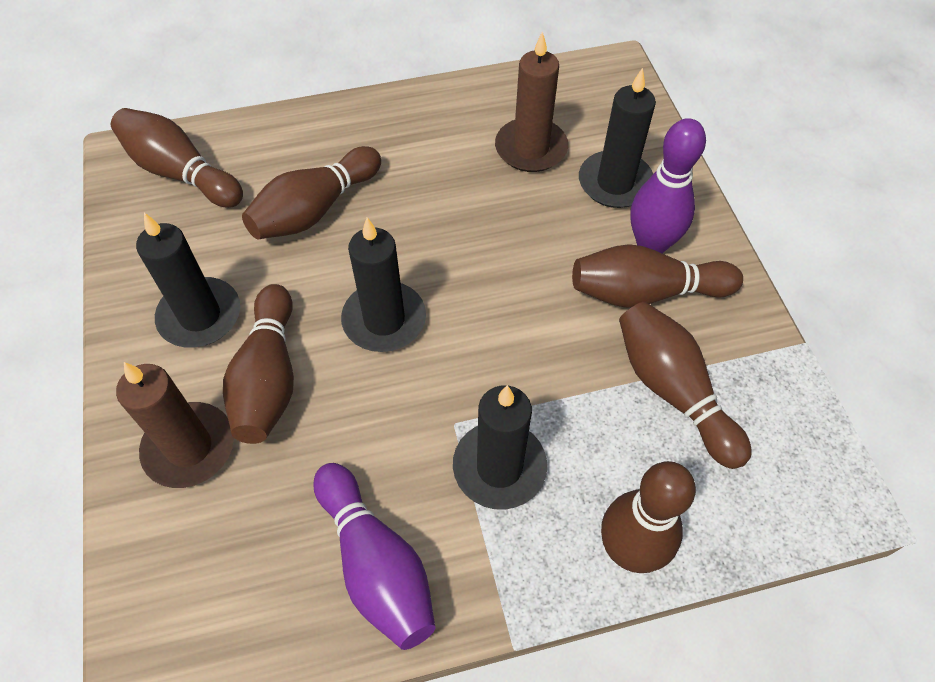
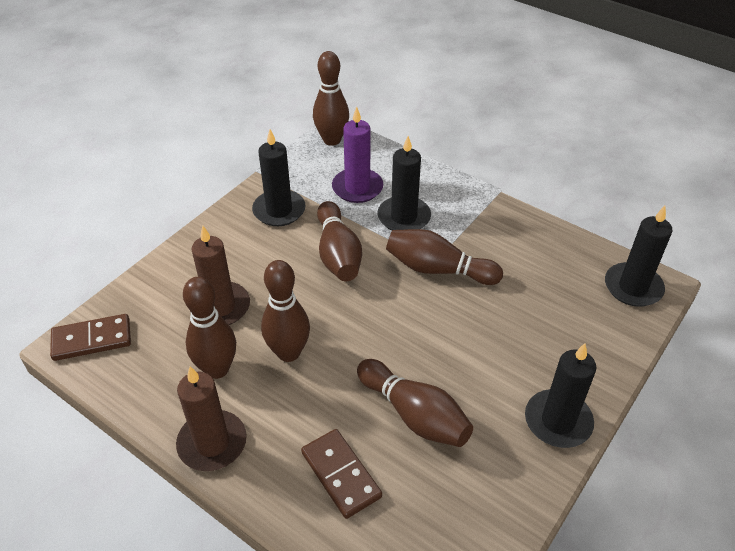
brown domino: 0 -> 2
purple bowling pin: 2 -> 0
purple candle: 0 -> 1

